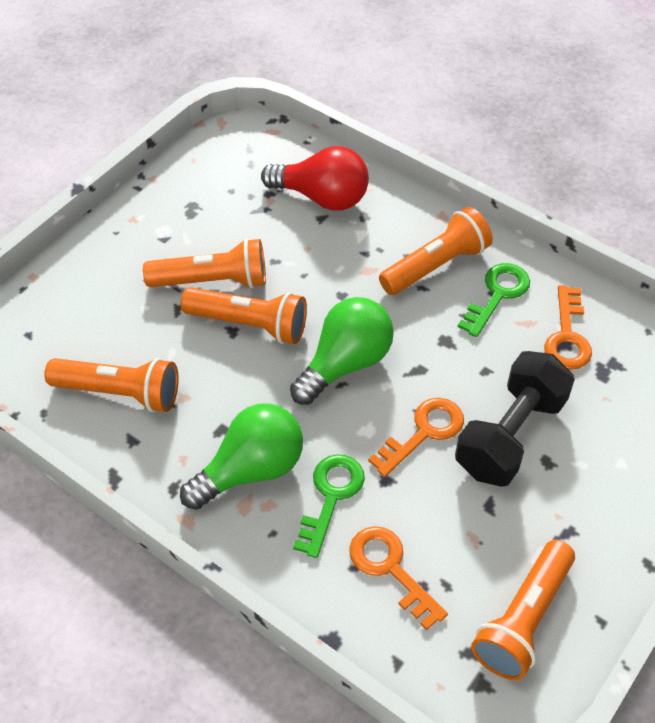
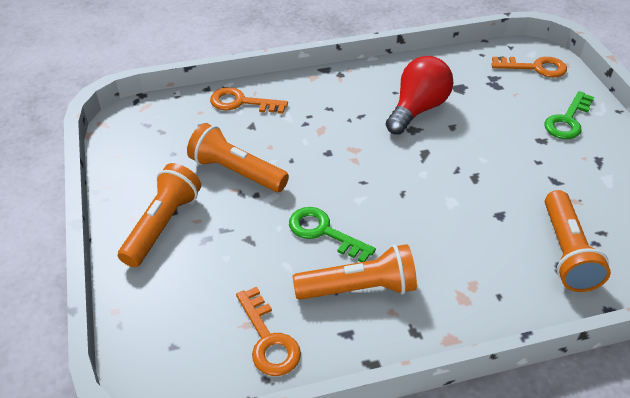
black dumbbell: 1 -> 0
green light bulb: 2 -> 0
orange flashlight: 5 -> 4

